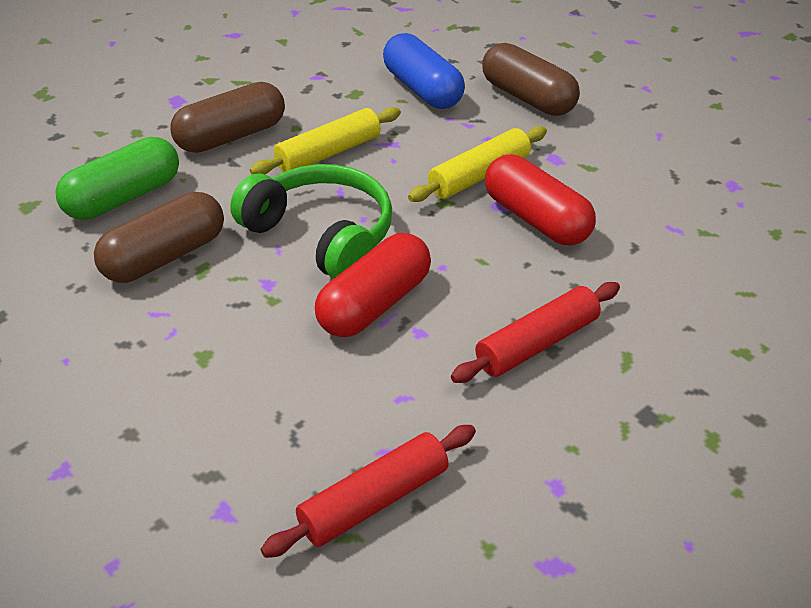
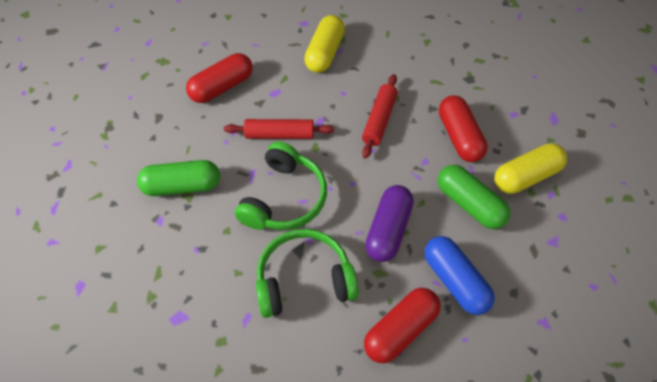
brown capsule: 3 -> 0
green capsule: 1 -> 2
green headphones: 1 -> 2
purple capsule: 0 -> 1
red capsule: 2 -> 3
yellow capsule: 0 -> 2
yellow rolling pin: 2 -> 0

